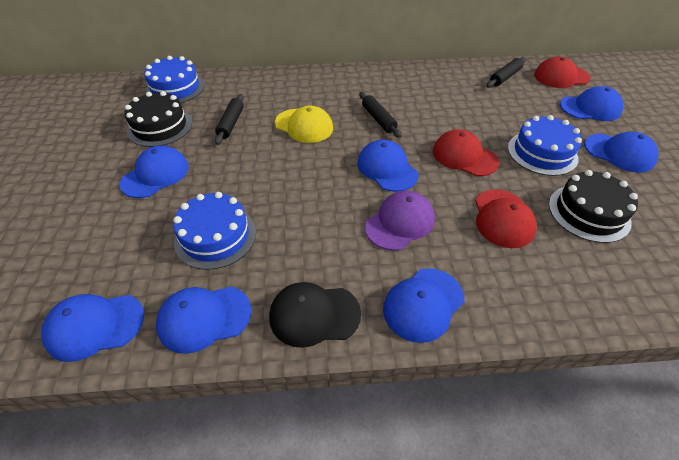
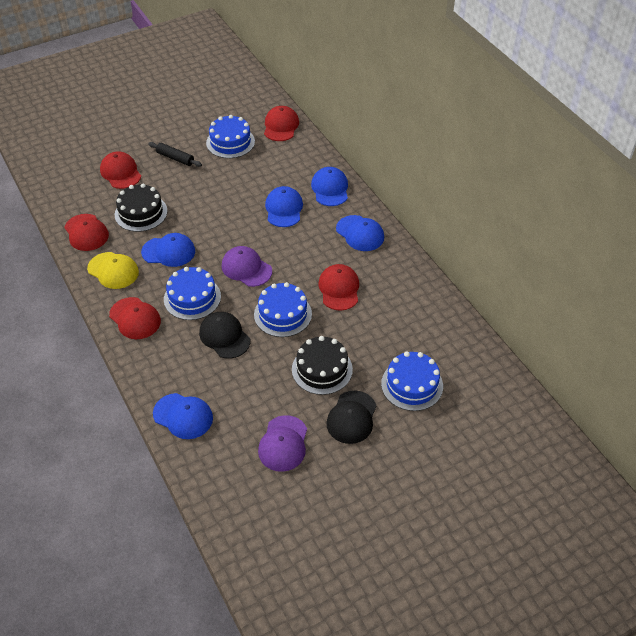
black cap: 1 -> 2
black rolling pin: 3 -> 1
blue cake: 3 -> 4
blue cap: 7 -> 5
purple cap: 1 -> 2
red cap: 3 -> 5

